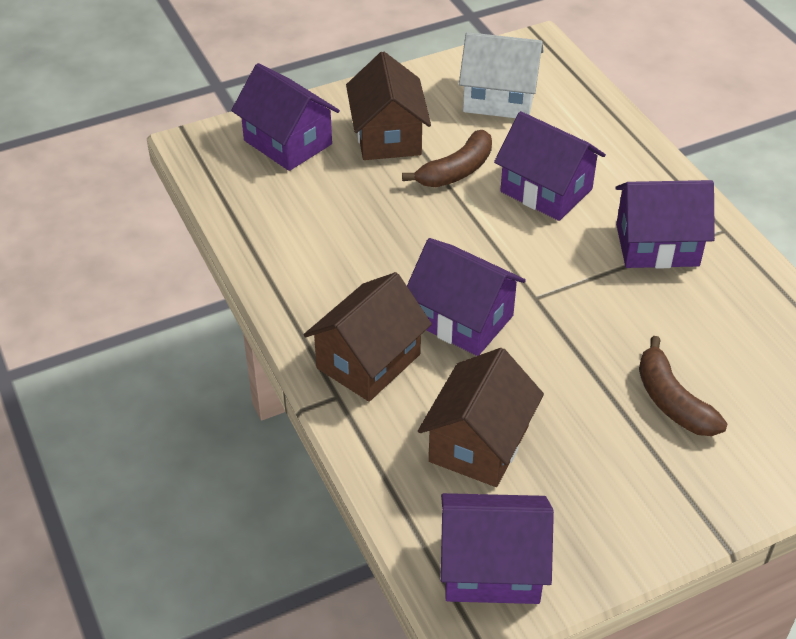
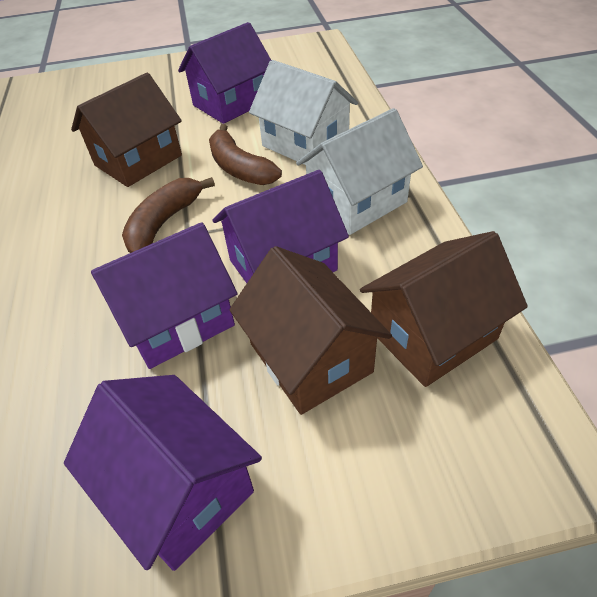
purple house: 5 -> 4
white house: 1 -> 2

